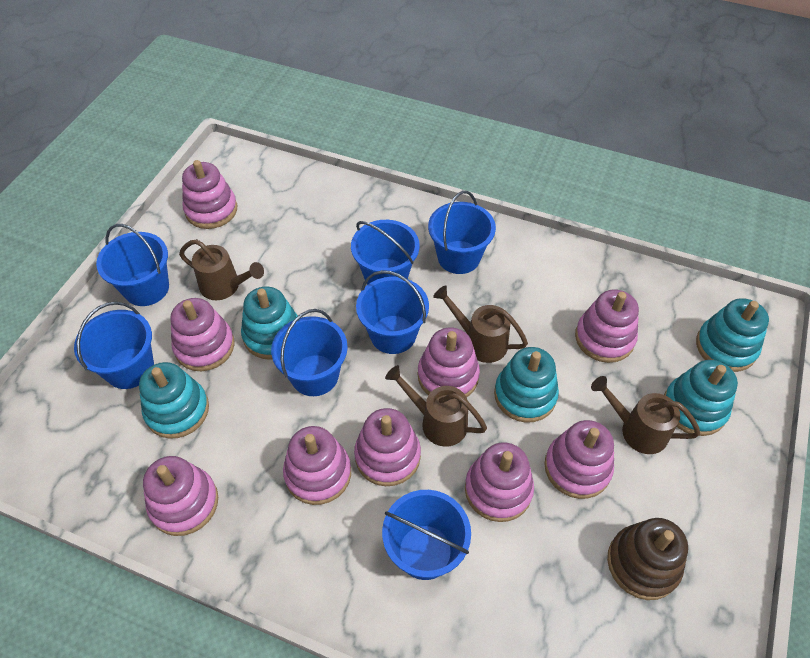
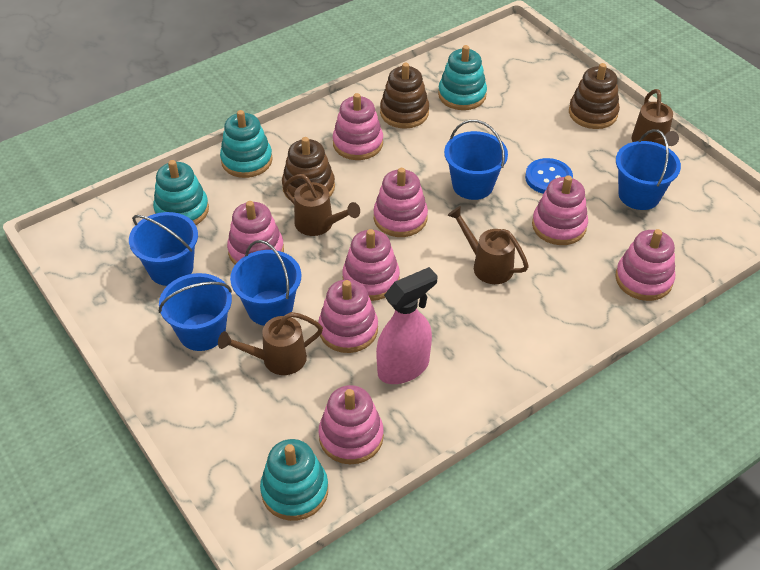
blue bucket: 7 -> 5
blue button: 0 -> 1
brown stacking toy: 1 -> 3
pink spray bottle: 0 -> 1
pink stacking toy: 9 -> 8
turquoise stacking toy: 5 -> 4

